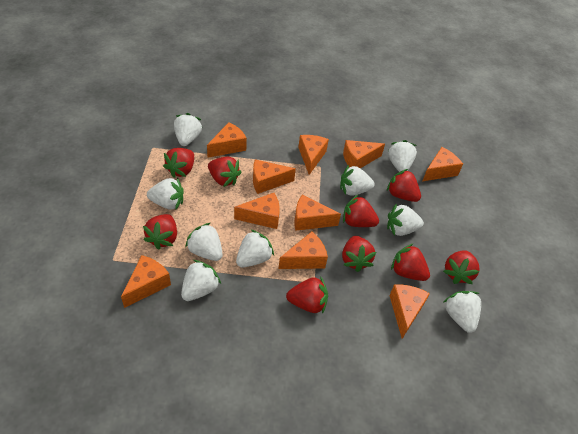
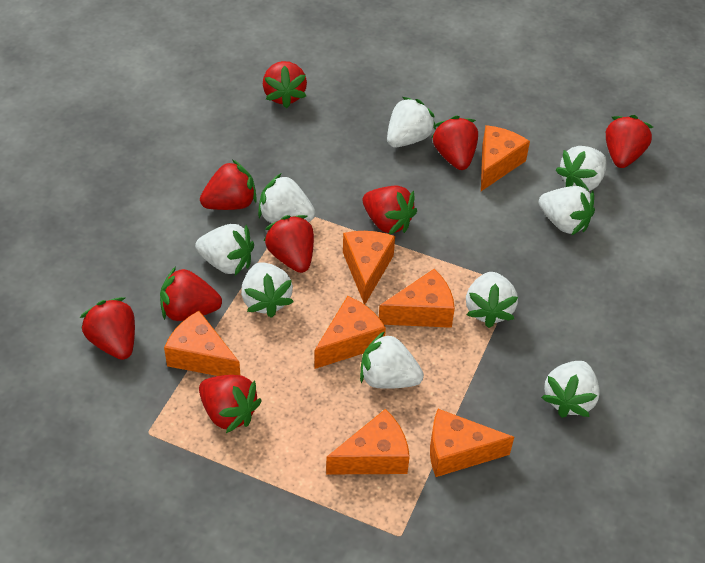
orange cheese: 10 -> 7

